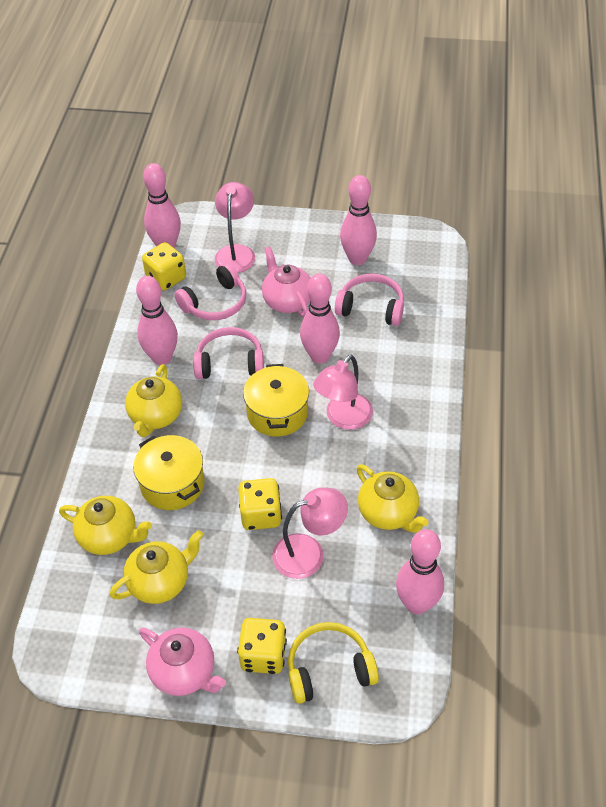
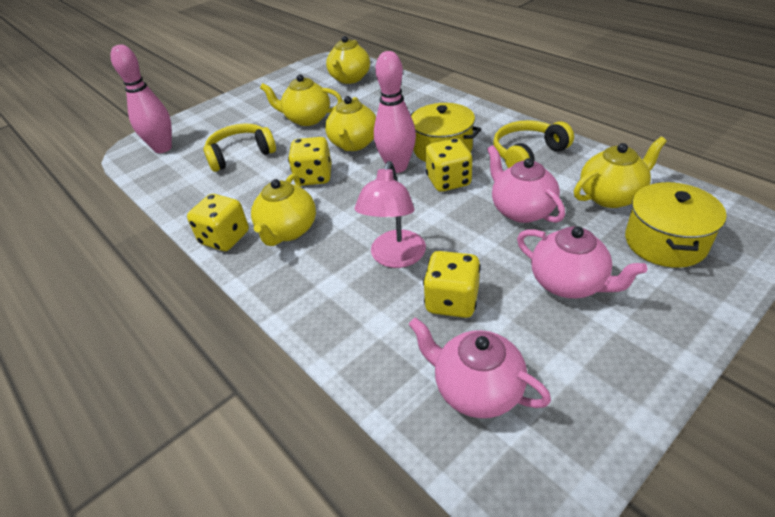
pink bowling pin: 5 -> 2
pink headphones: 3 -> 0
pink lamp: 3 -> 1
pink teapot: 2 -> 3
yellow dice: 3 -> 4
yellow headphones: 1 -> 2
yellow teapot: 4 -> 5

